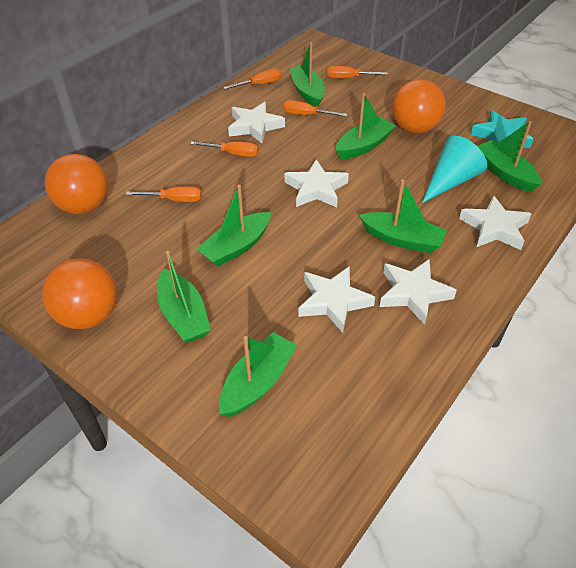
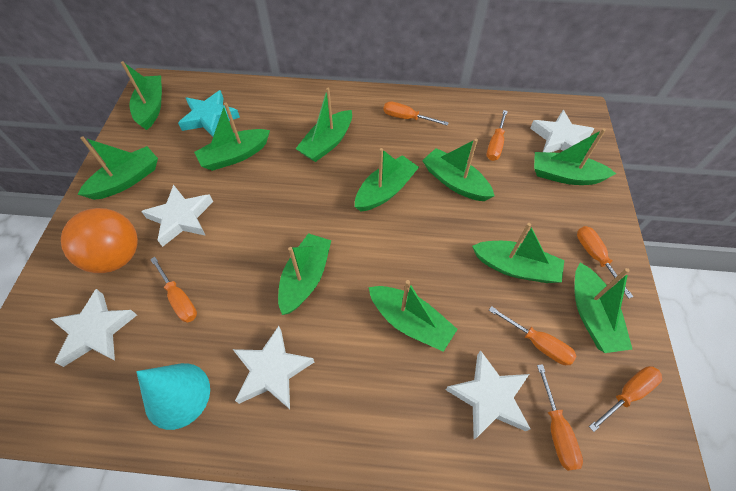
green boat: 7 -> 11
orange ball: 3 -> 1
orange screwdriver: 5 -> 7

